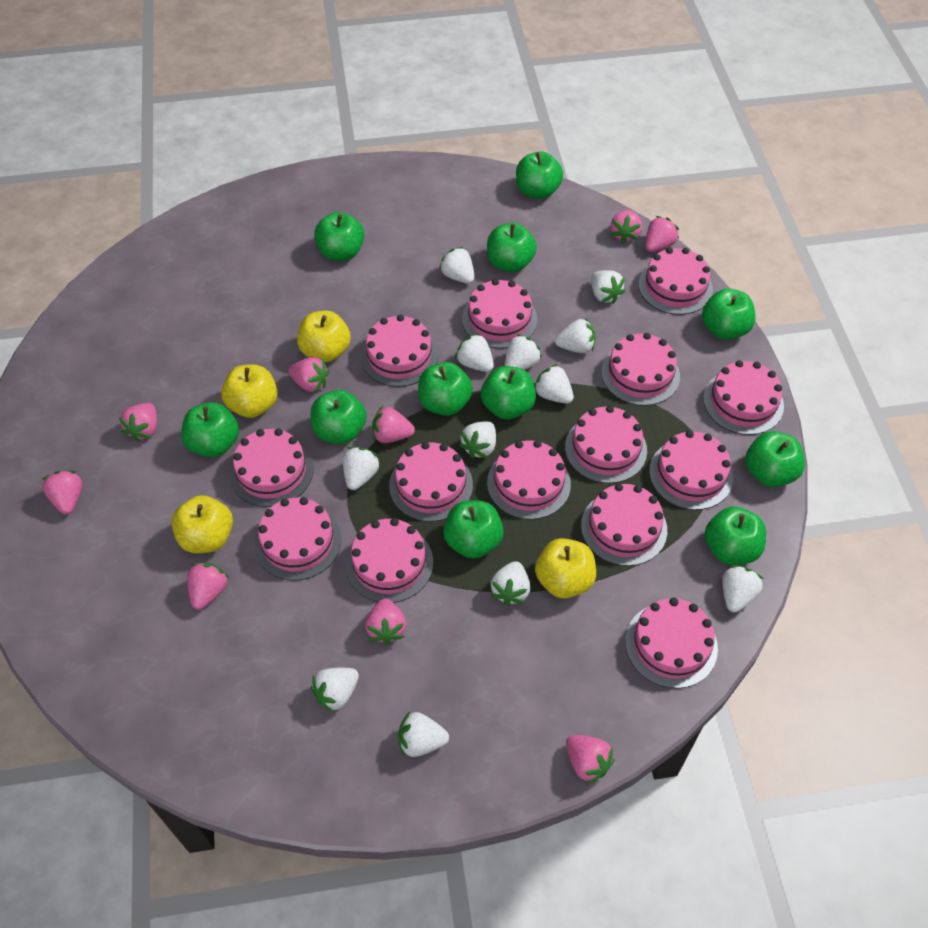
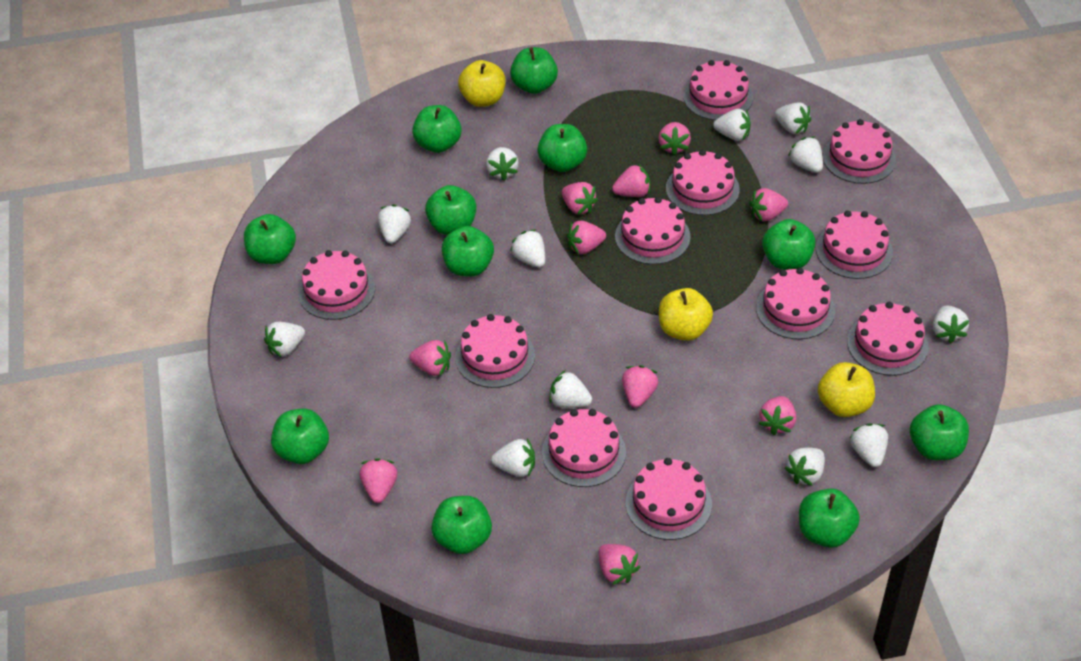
pink cake: 14 -> 11
pink strawberry: 9 -> 10
yellow apple: 4 -> 3

